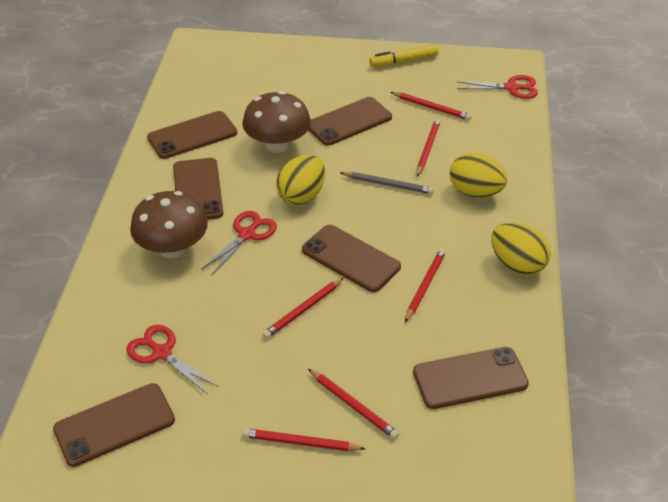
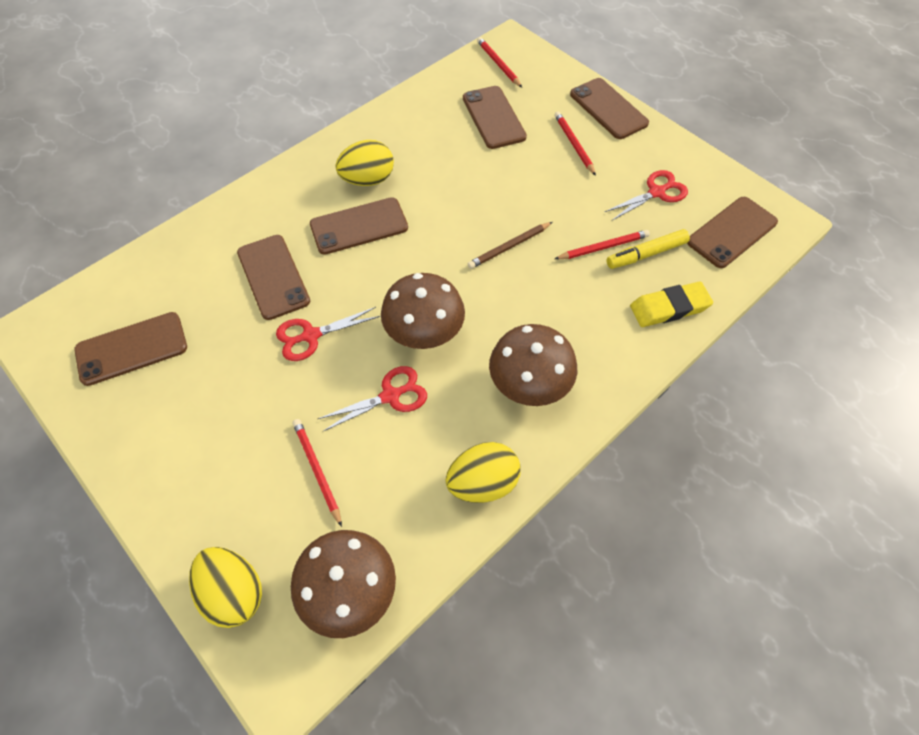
brown mushroom: 2 -> 3
brown pencil: 0 -> 1
grey pencil: 1 -> 0
red pencil: 6 -> 4
yellow eraser: 0 -> 1

